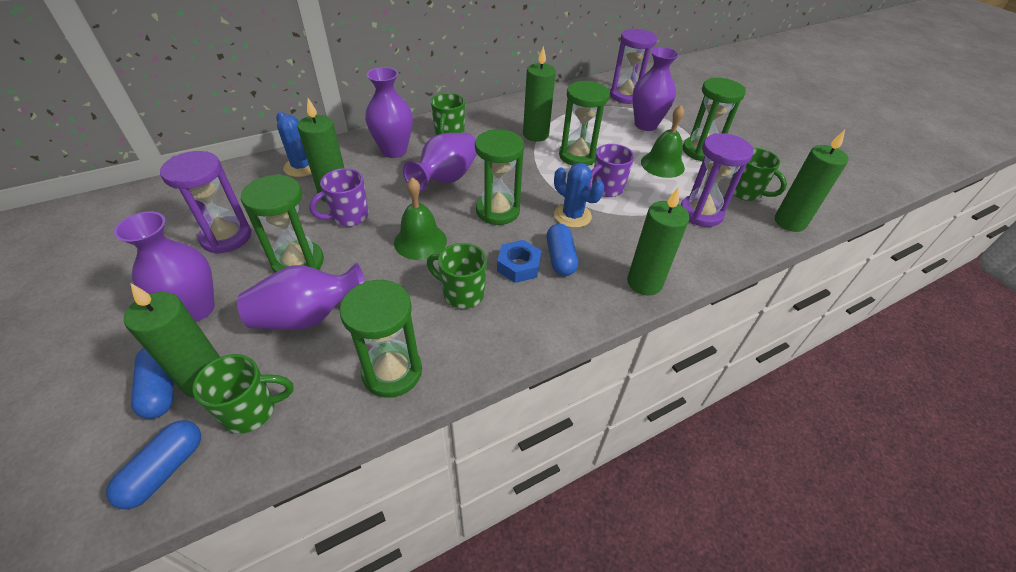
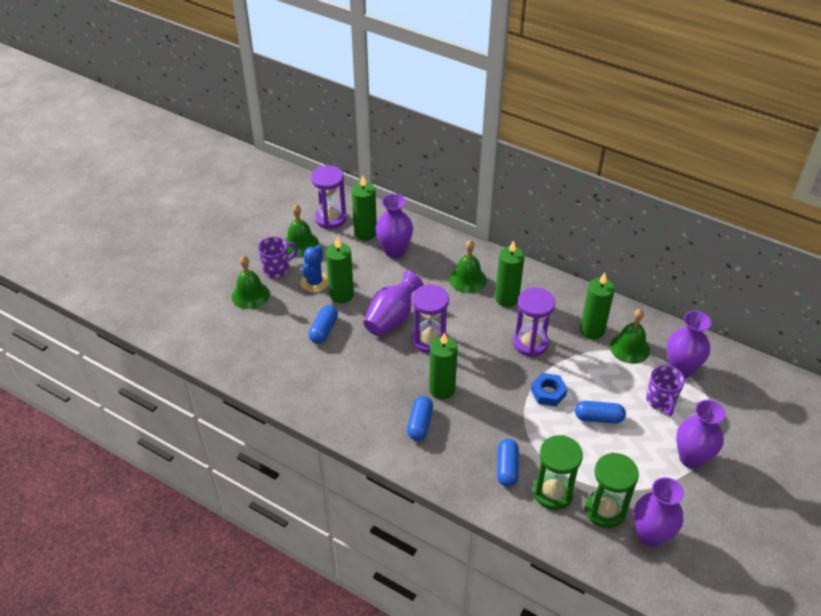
blue cactus: 2 -> 1
blue capsule: 3 -> 4
green bell: 2 -> 4
green hourglass: 5 -> 2
green mug: 4 -> 0

